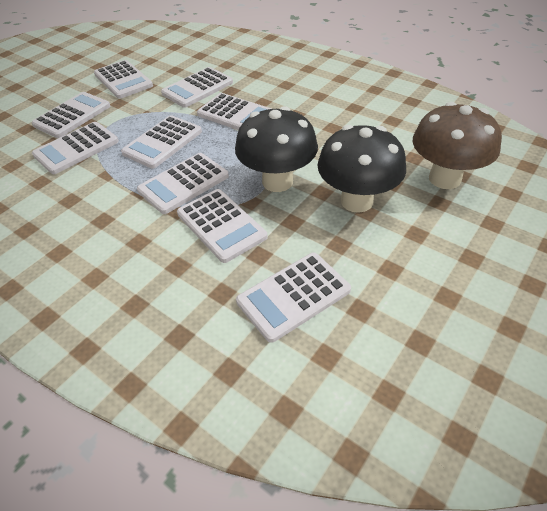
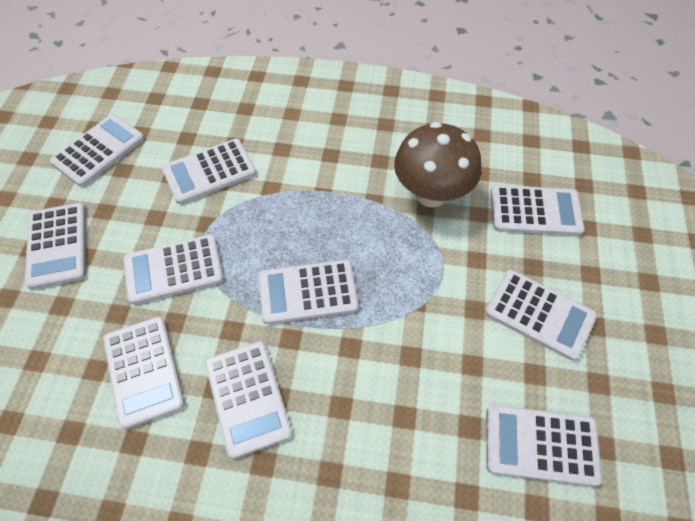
black mushroom: 2 -> 0
white calculator: 9 -> 10

